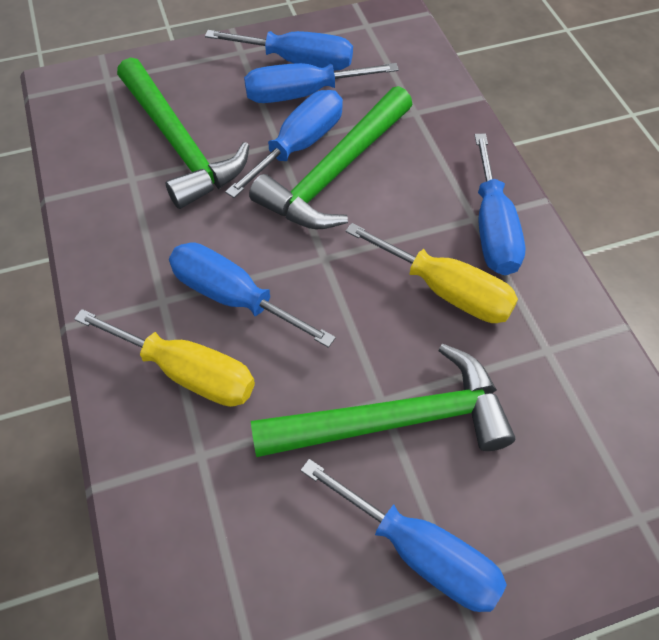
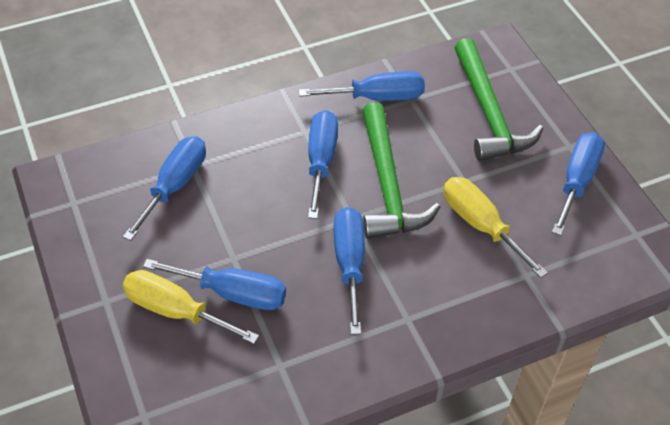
green hammer: 3 -> 2

